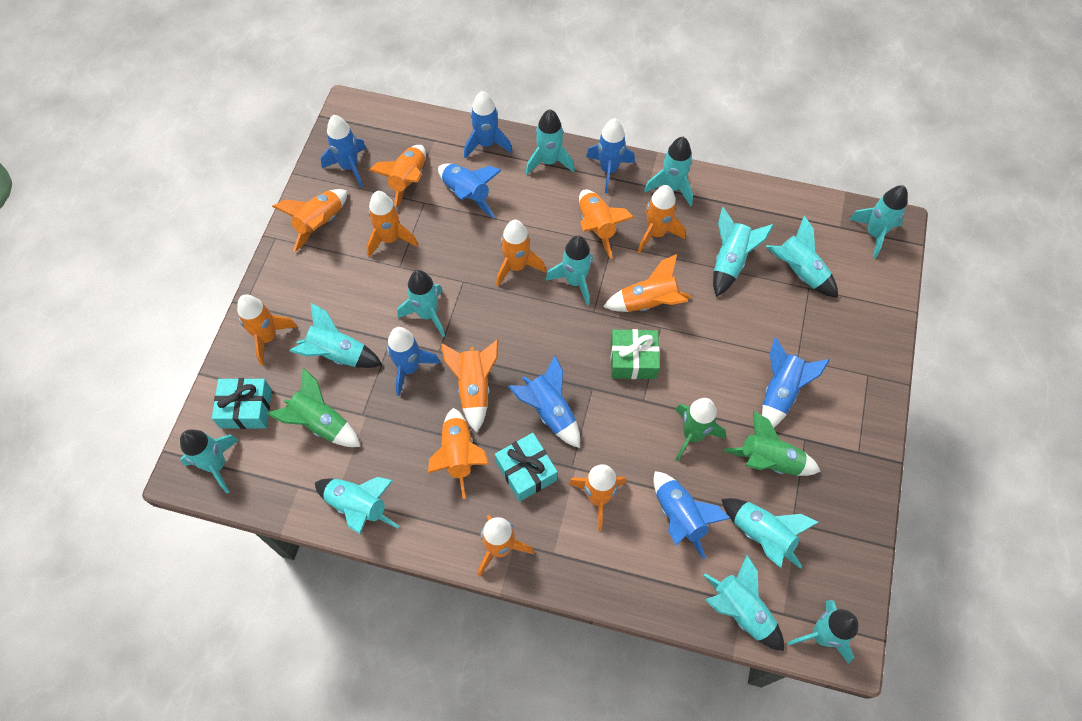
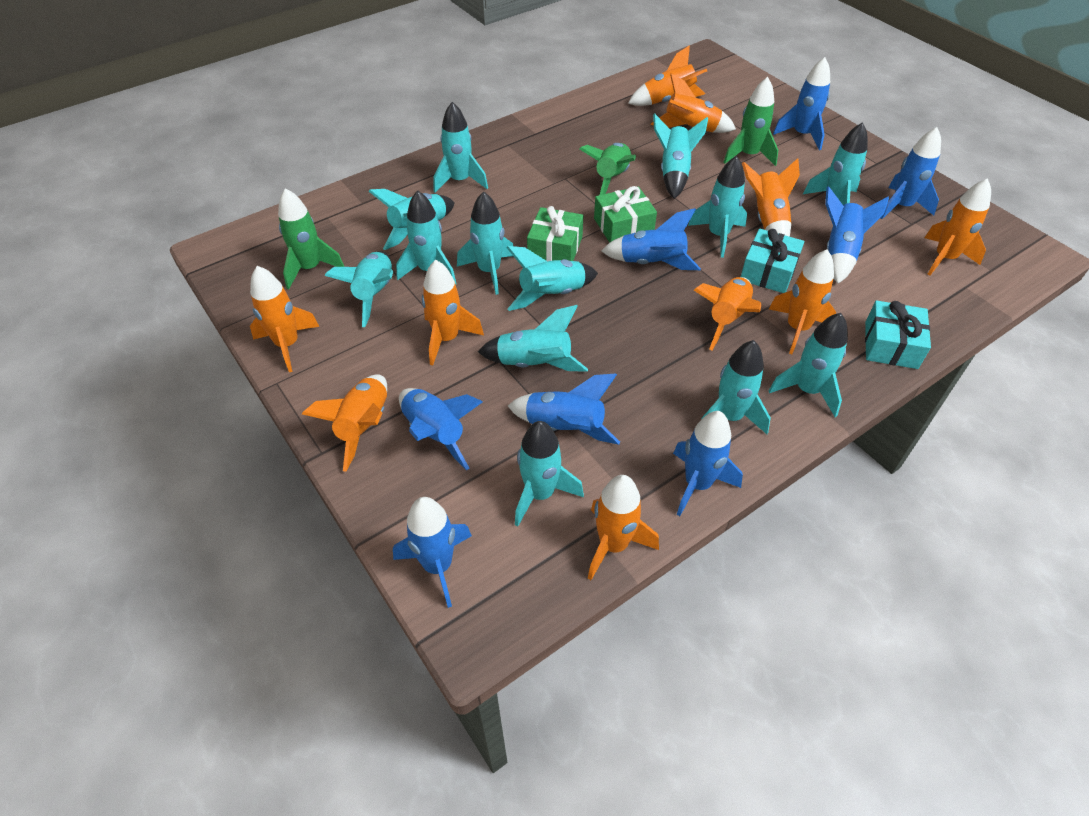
green gift: 1 -> 2
orange rocket: 12 -> 10

